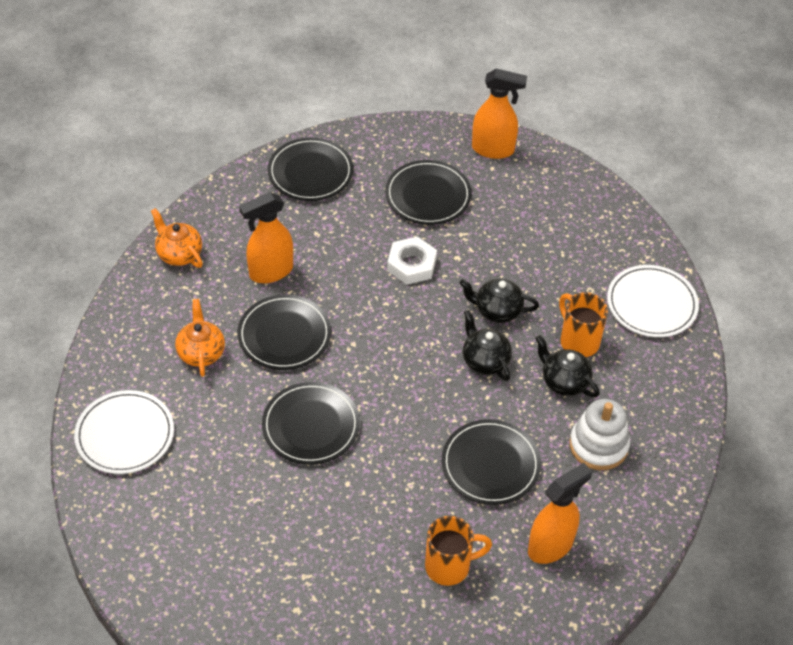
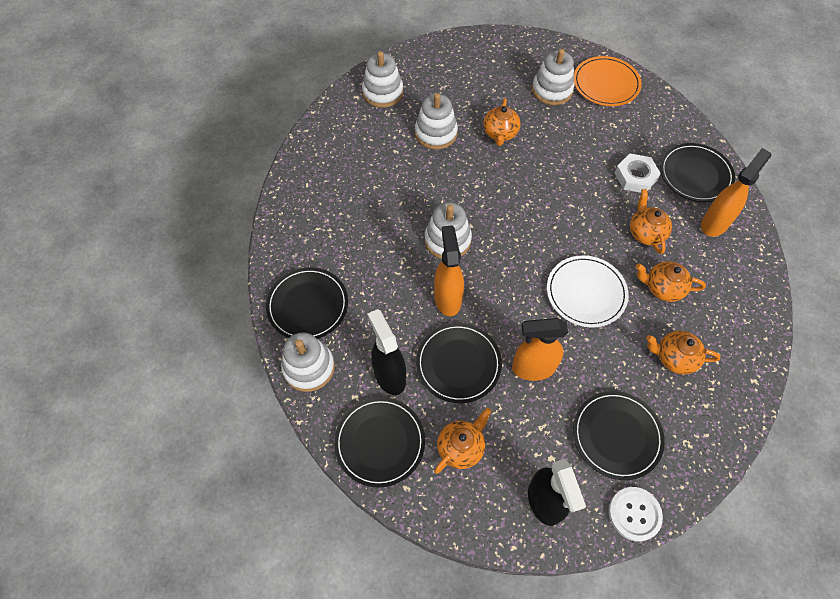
black spray bottle: 0 -> 2
black teapot: 3 -> 0
orange mug: 2 -> 0
orange plate: 0 -> 1
orange teapot: 2 -> 5
white button: 0 -> 1
white plate: 2 -> 1
white stacking toy: 1 -> 5

